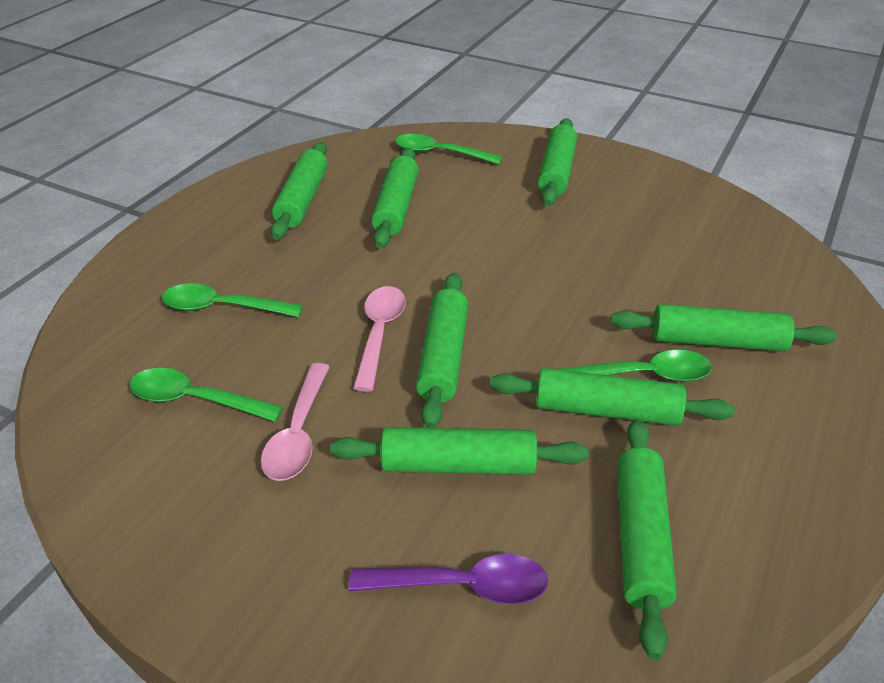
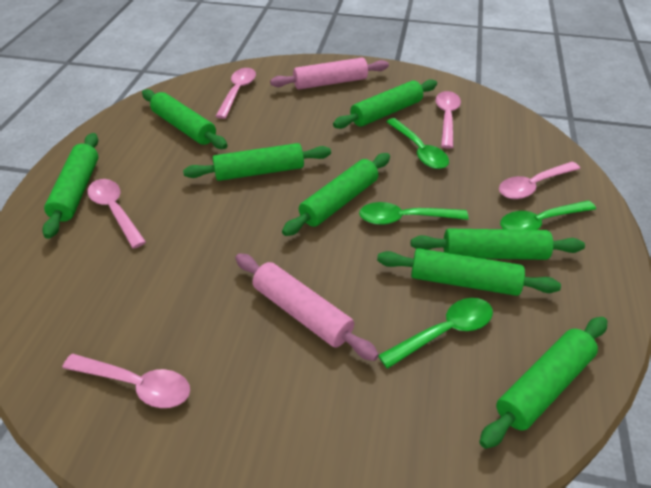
pink rolling pin: 0 -> 2
pink spoon: 2 -> 5
purple spoon: 1 -> 0

